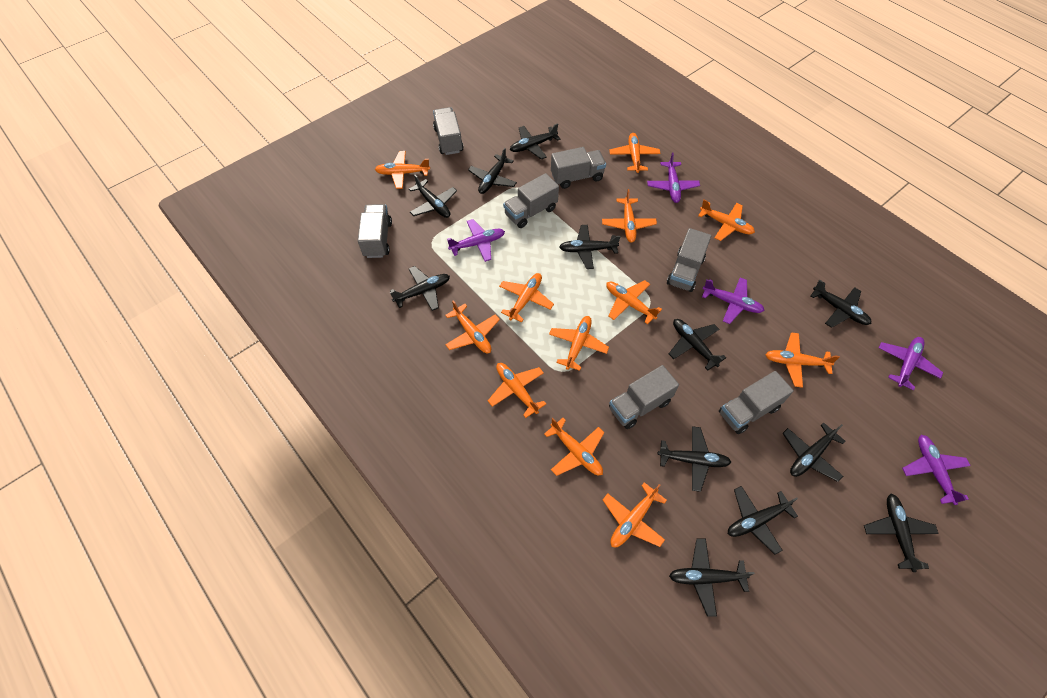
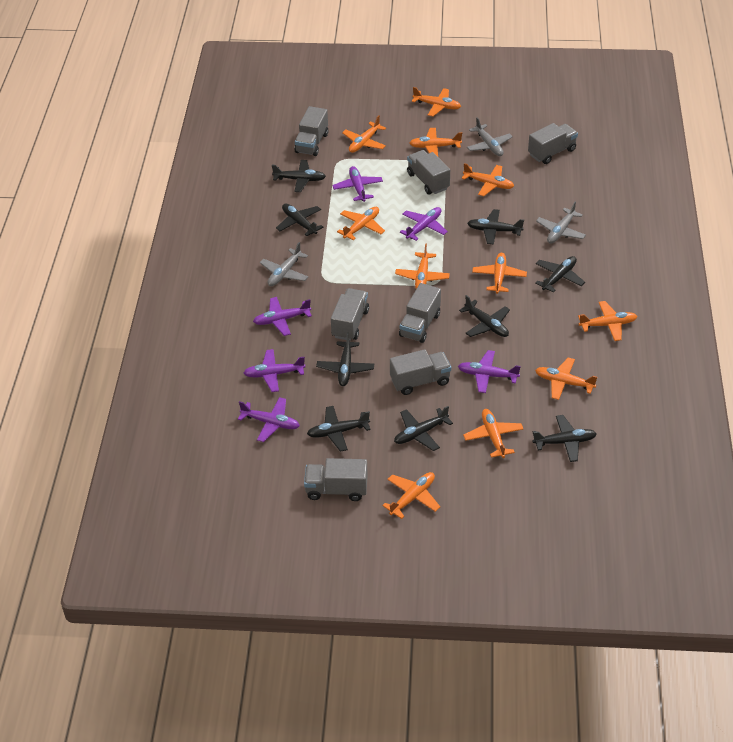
black plane: 12 -> 9
grey plane: 0 -> 3
orange plane: 12 -> 11
purple plane: 5 -> 6

